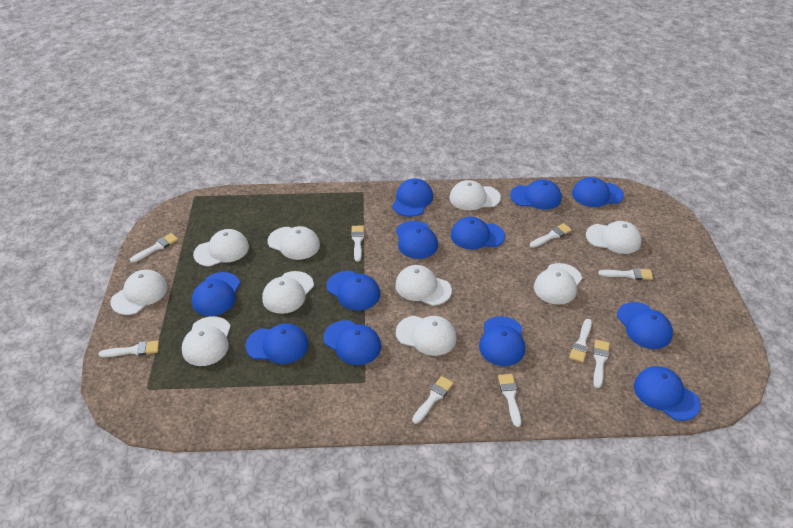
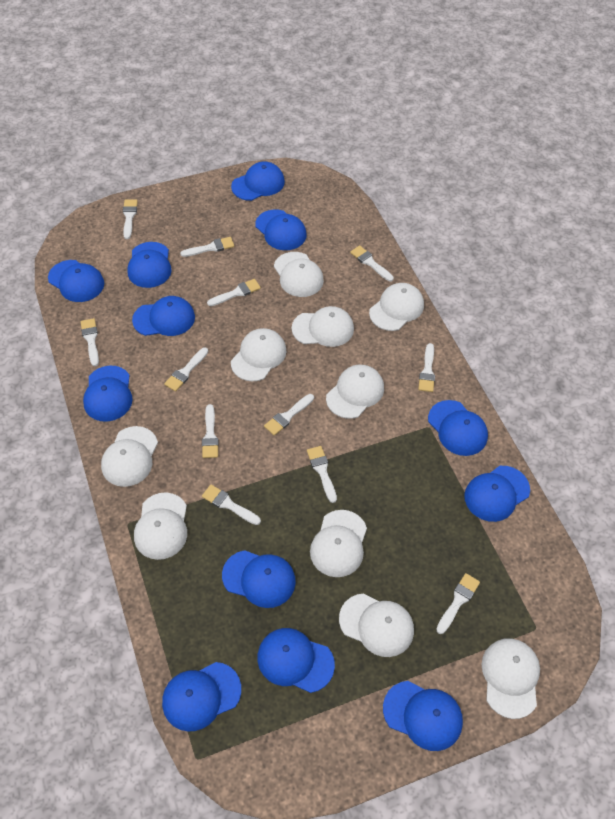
white brush: 9 -> 12

